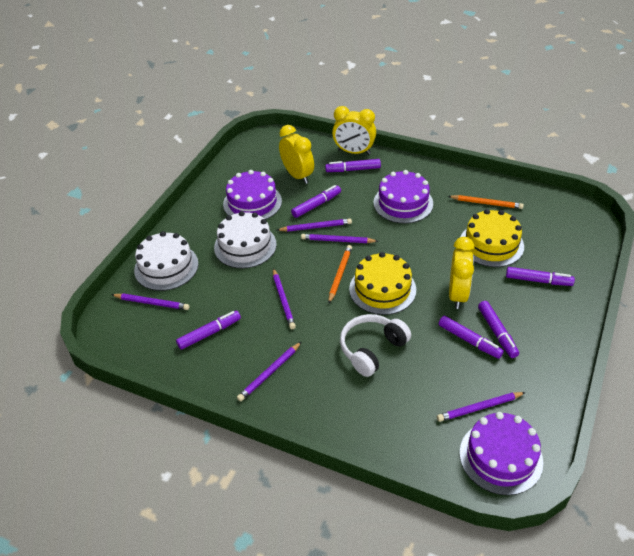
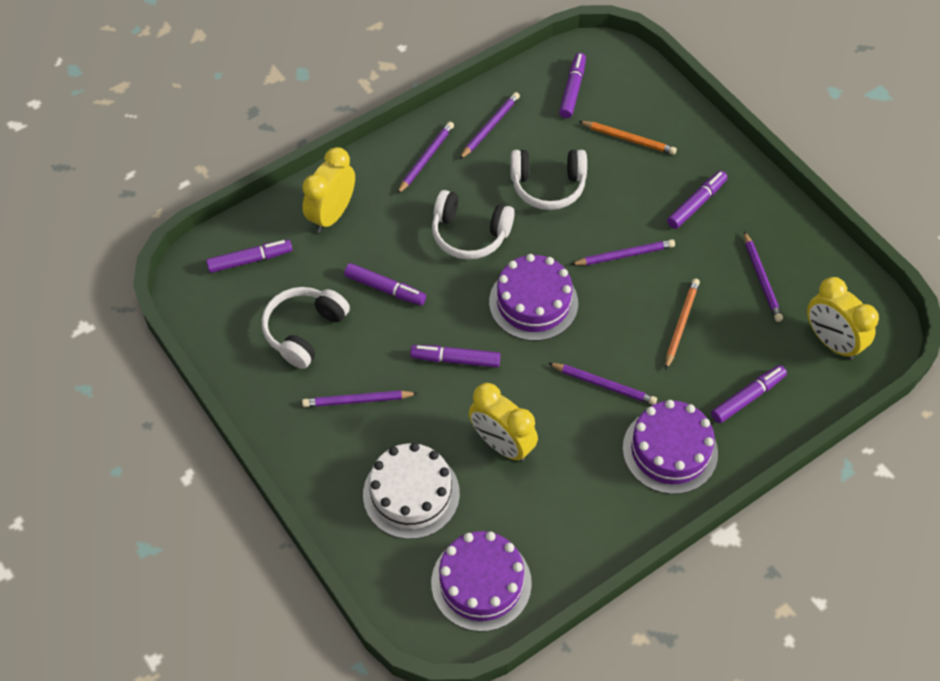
white cake: 2 -> 1
white headphones: 1 -> 3
yellow cake: 2 -> 0

